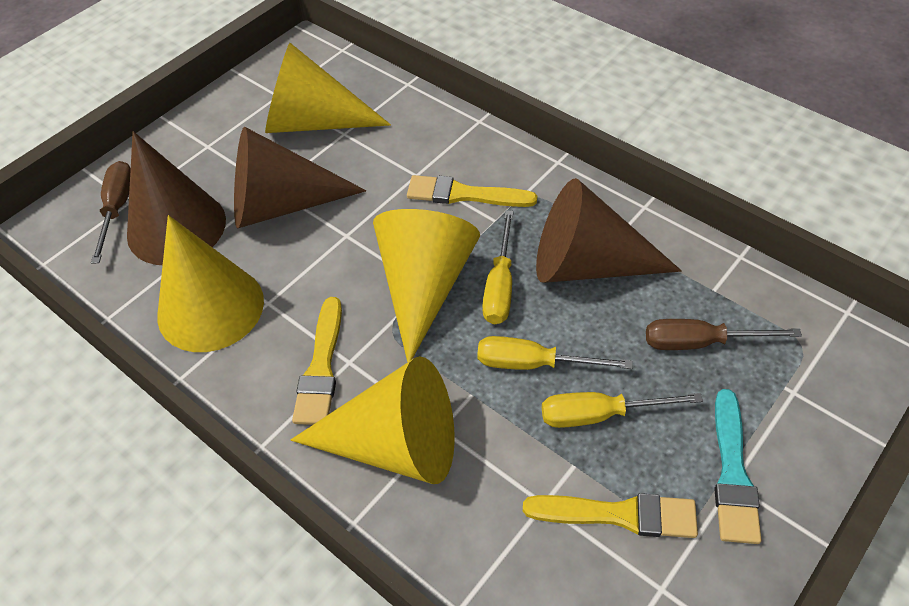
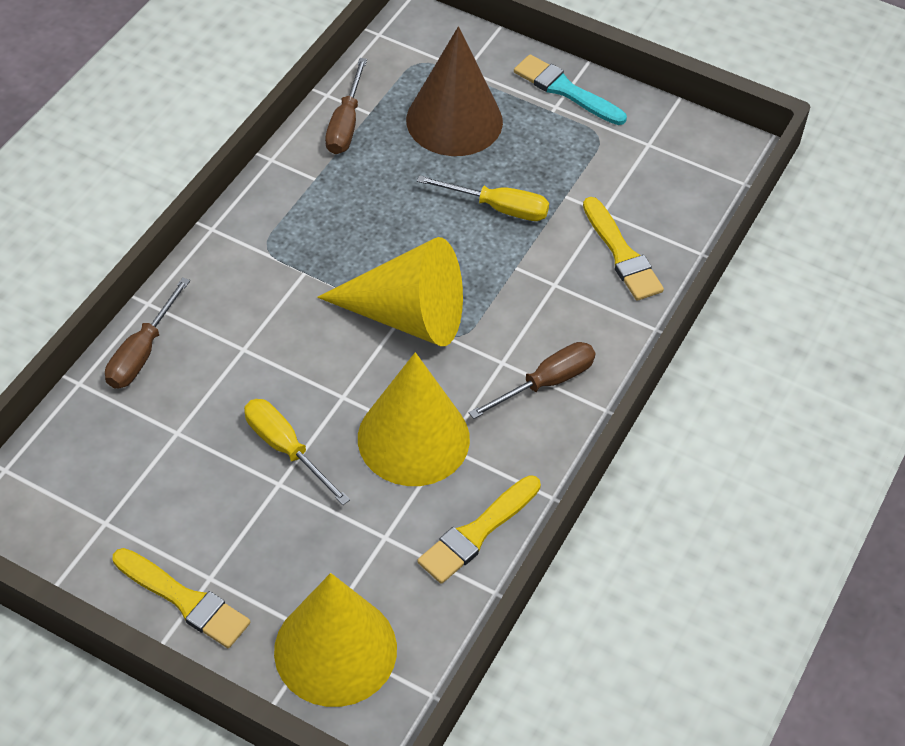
brown cone: 3 -> 1
brown screwdriver: 2 -> 3
yellow cone: 4 -> 3
yellow screwdriver: 3 -> 2

